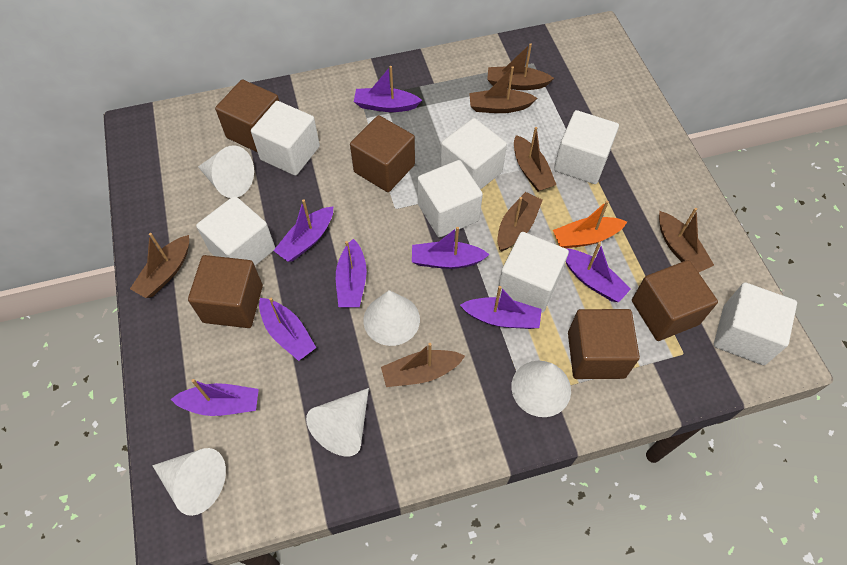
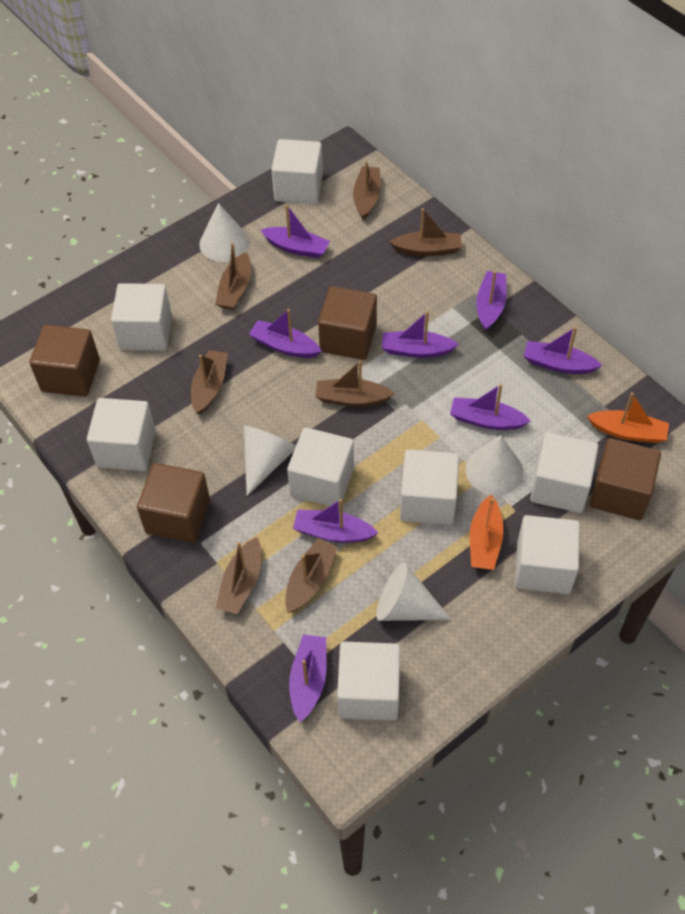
brown cube: 5 -> 4
orange boat: 1 -> 2
white cone: 5 -> 4
white cube: 7 -> 8

